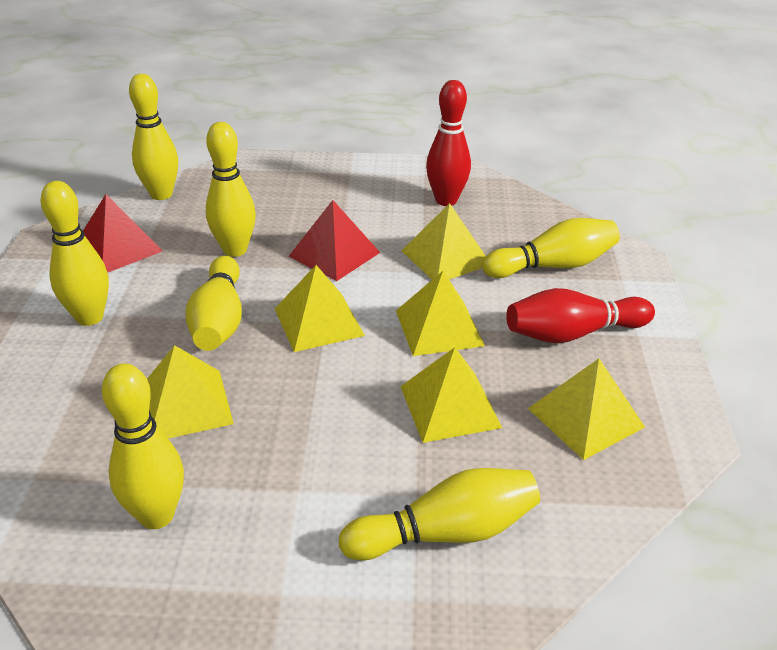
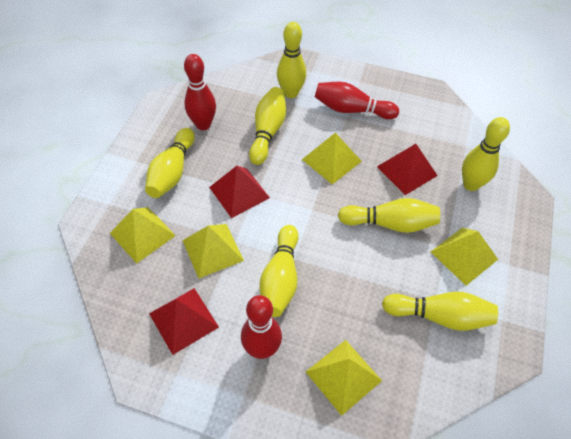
red bowling pin: 2 -> 3
red pyramid: 2 -> 3
yellow pyramid: 6 -> 5

